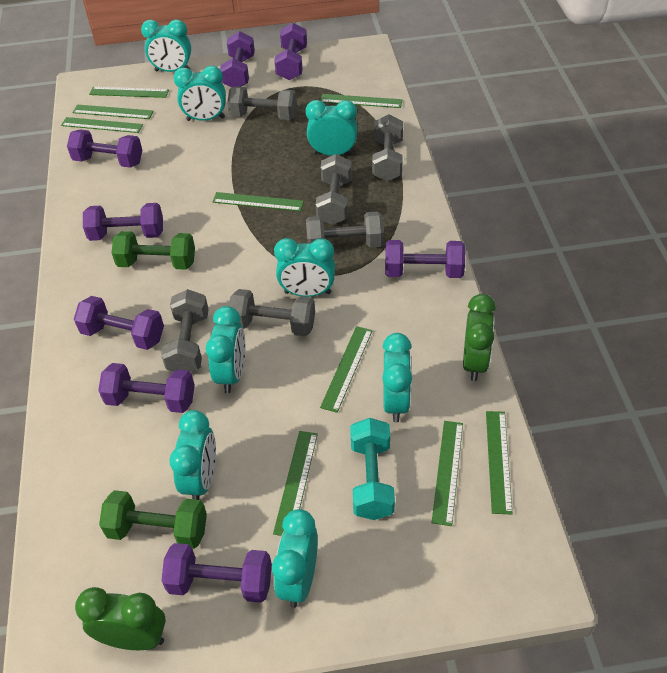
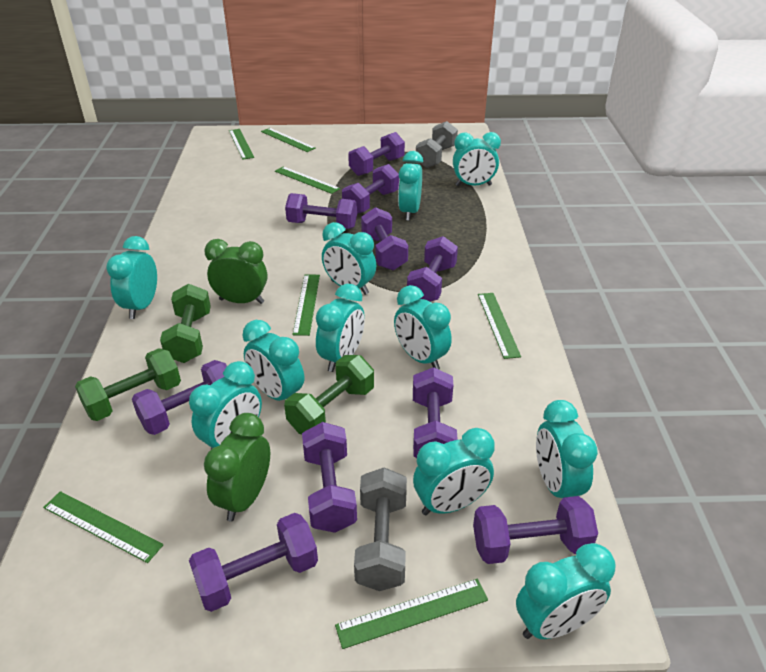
green dumbbell: 2 -> 3
green ruler: 9 -> 7
grey dumbbell: 6 -> 2
purple dumbbell: 8 -> 10
turquoise clock: 8 -> 11
turquoise dumbbell: 1 -> 0

